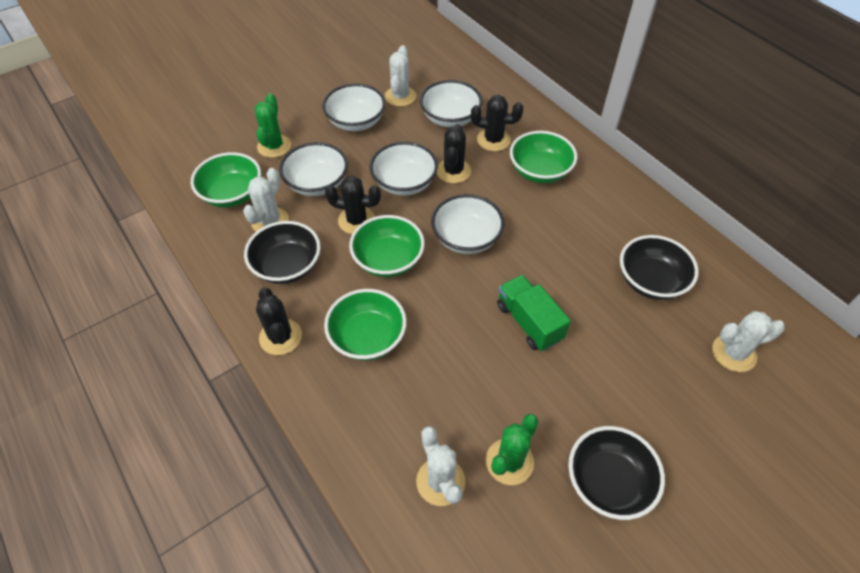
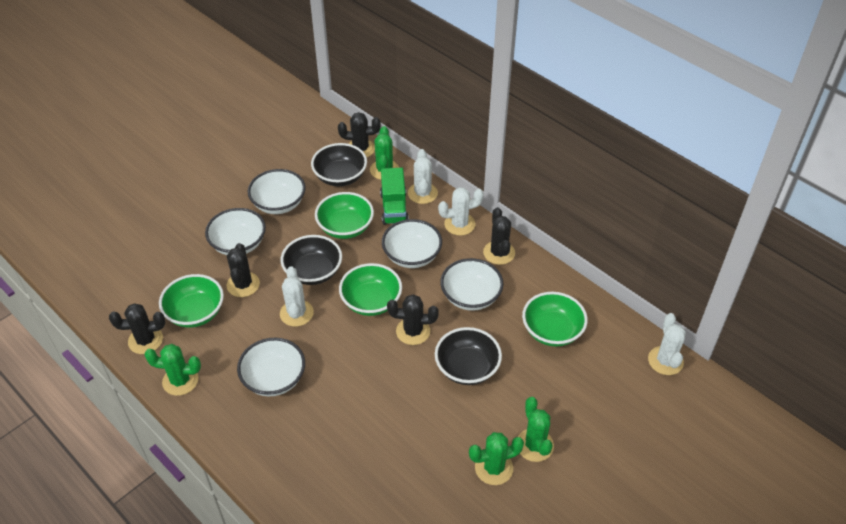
black cactus: 4 -> 5
green cactus: 2 -> 4

